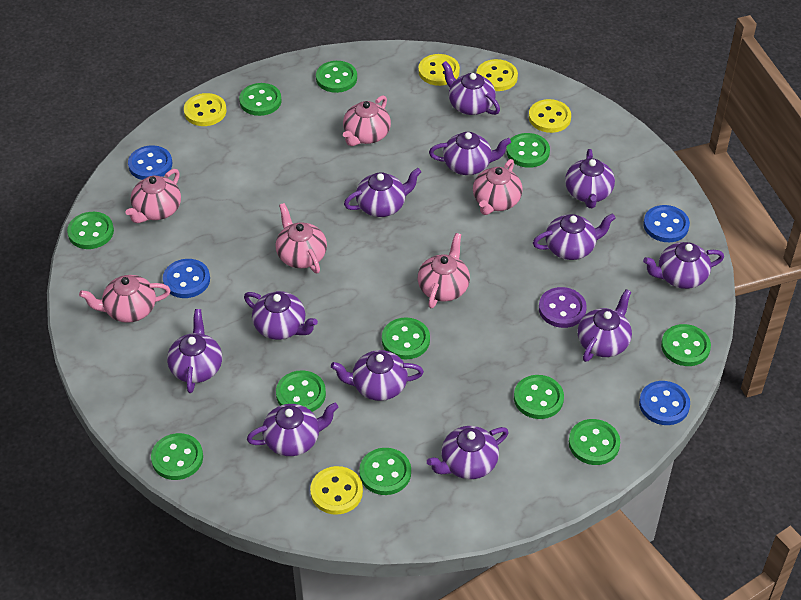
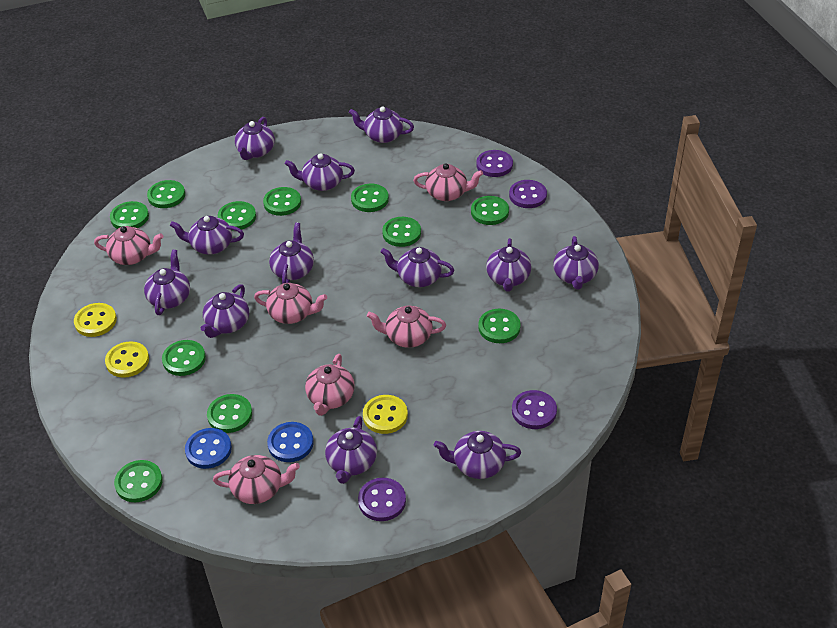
blue button: 4 -> 2
purple button: 1 -> 4
yellow button: 5 -> 3

